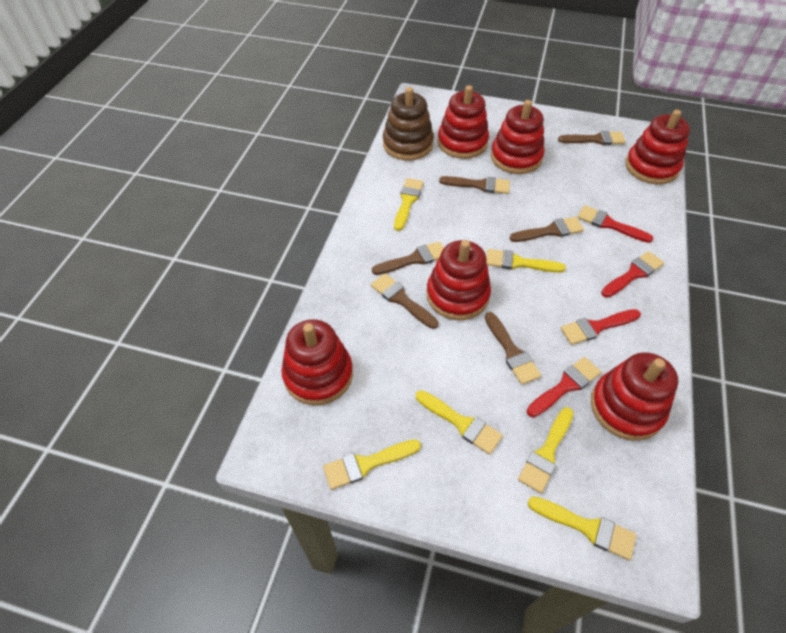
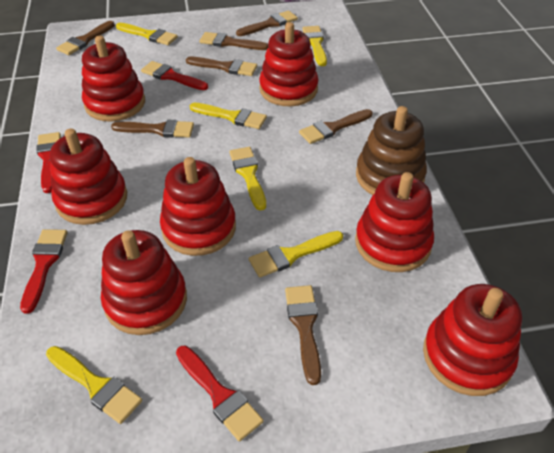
brown brush: 6 -> 7
red stacking toy: 6 -> 7

